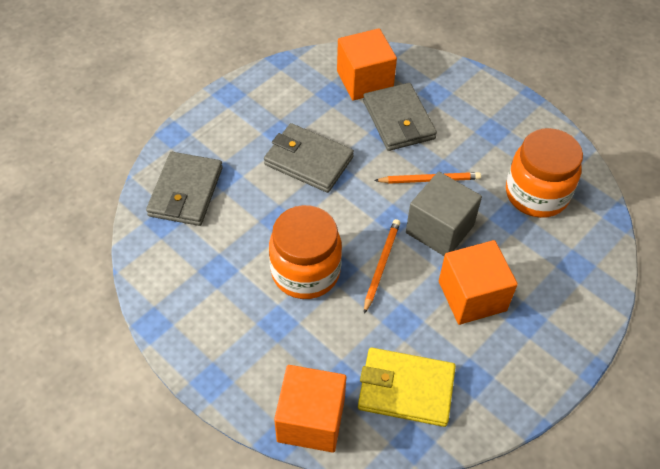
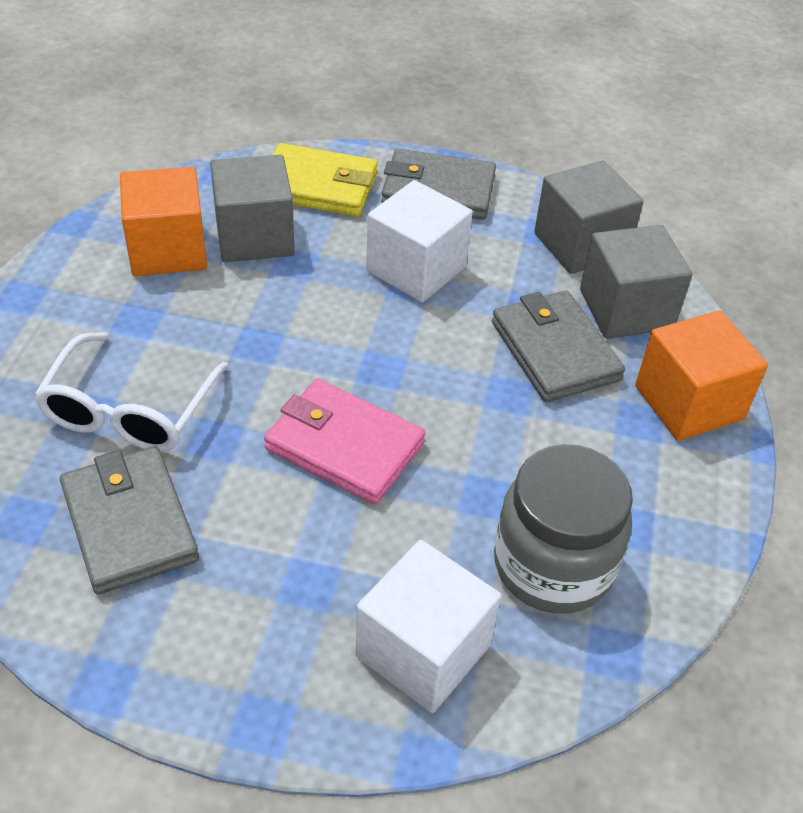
grey cube: 1 -> 3
grey jar: 0 -> 1
orange cube: 3 -> 2
orange jar: 2 -> 0
orange pencil: 2 -> 0
pink wallet: 0 -> 1
white cube: 0 -> 2
white glasses: 0 -> 1

